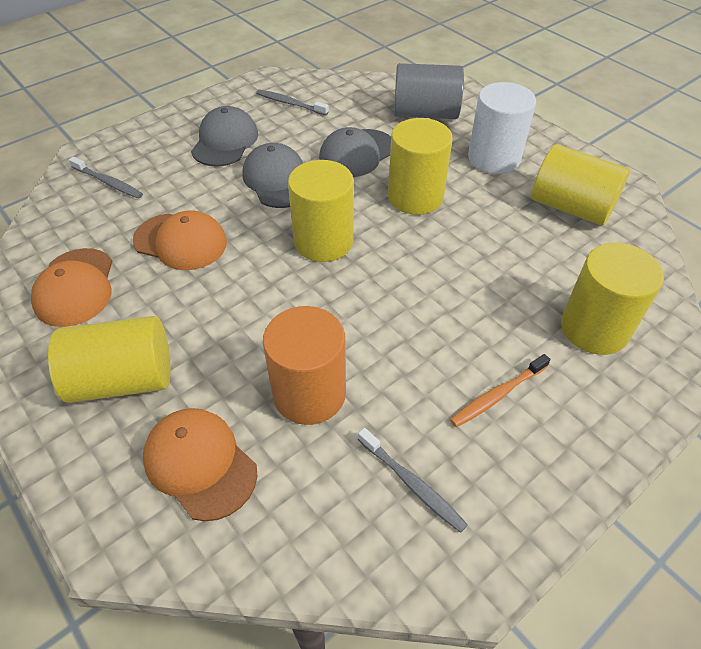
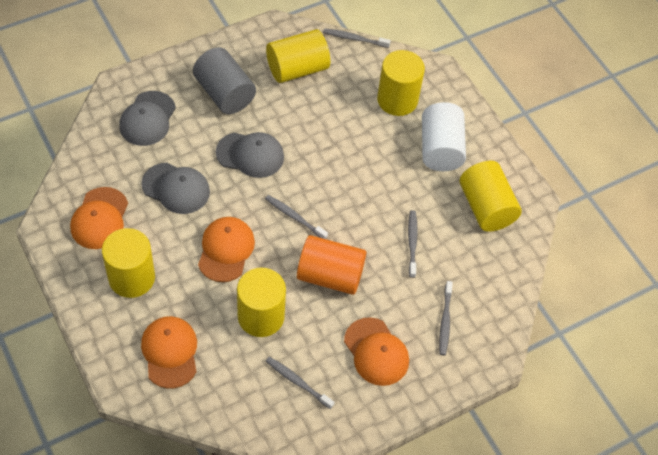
grey toothbrush: 3 -> 5
orange cap: 3 -> 4
orange toothbrush: 1 -> 0

